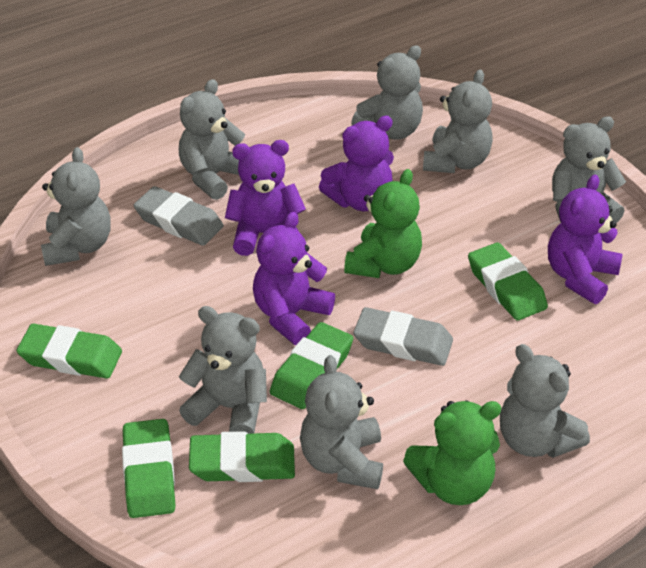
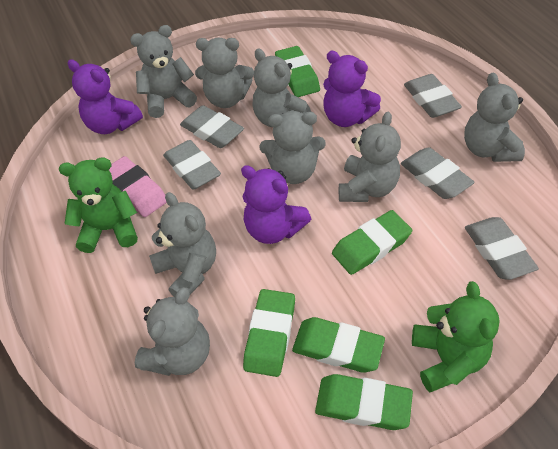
grey eraser: 2 -> 5
pink eraser: 0 -> 1
purple teddy bear: 4 -> 3

